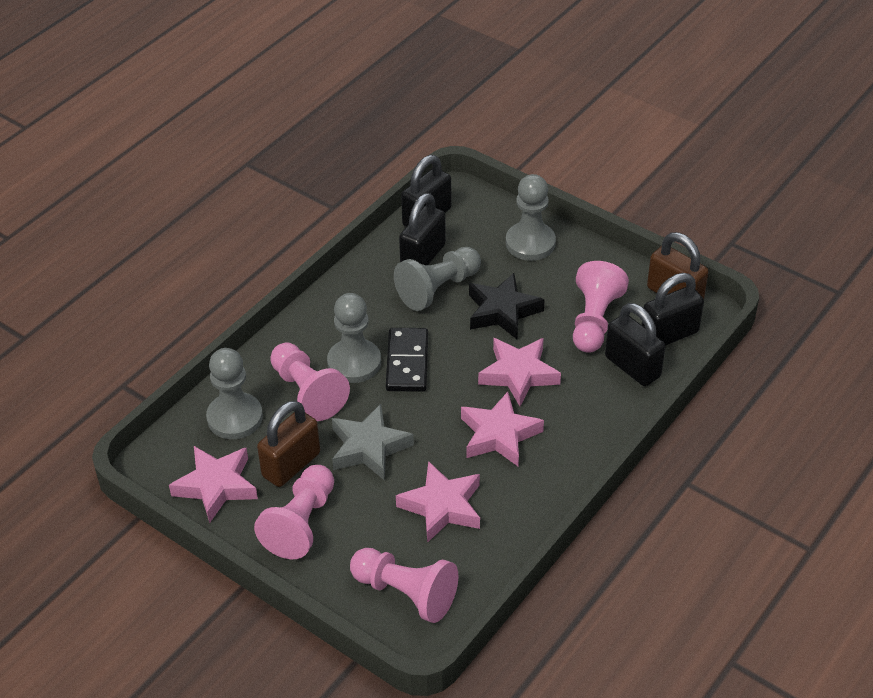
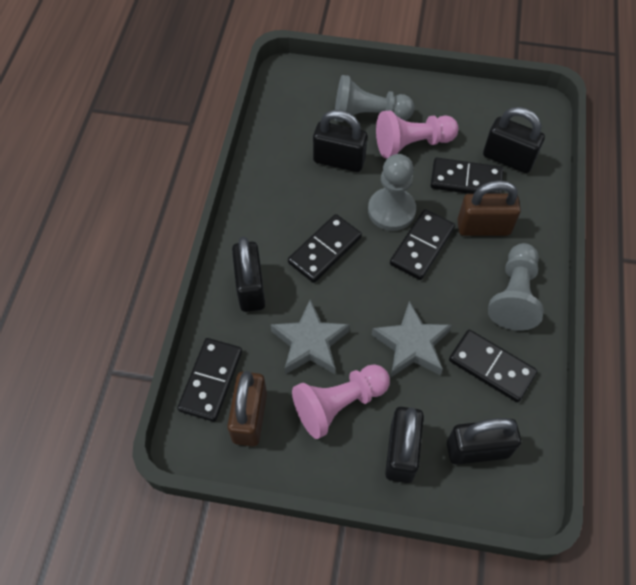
black domino: 1 -> 5
black padlock: 4 -> 5
black star: 1 -> 0
grey pawn: 4 -> 3
grey star: 1 -> 2
pink pawn: 4 -> 2
pink star: 4 -> 0

